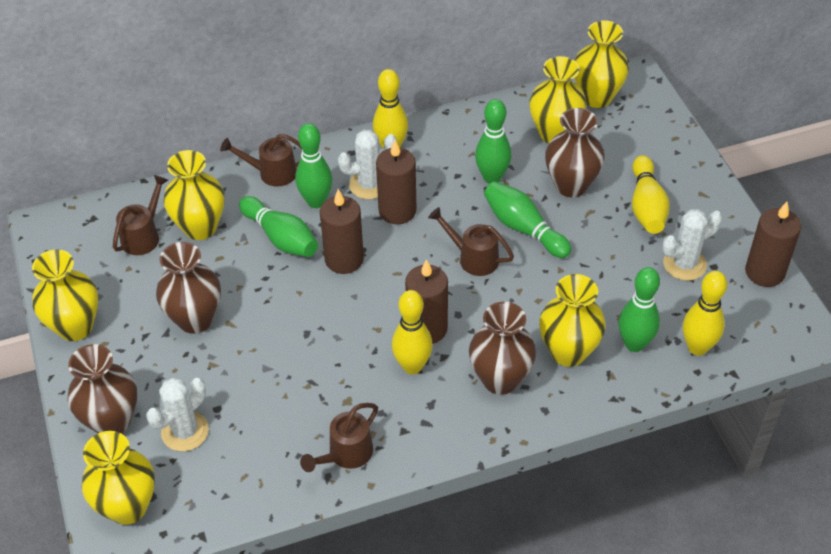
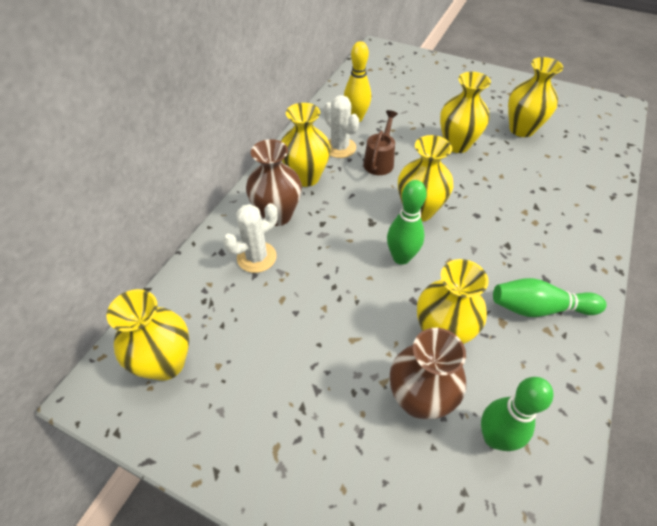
brown candle: 4 -> 0
brown vase: 4 -> 2
brown watering can: 4 -> 1
green bowling pin: 5 -> 3
white cactus: 3 -> 2
yellow bowling pin: 4 -> 1

